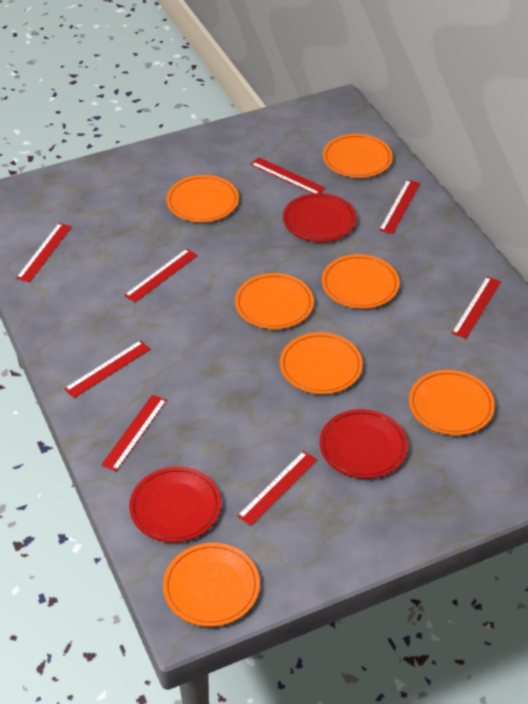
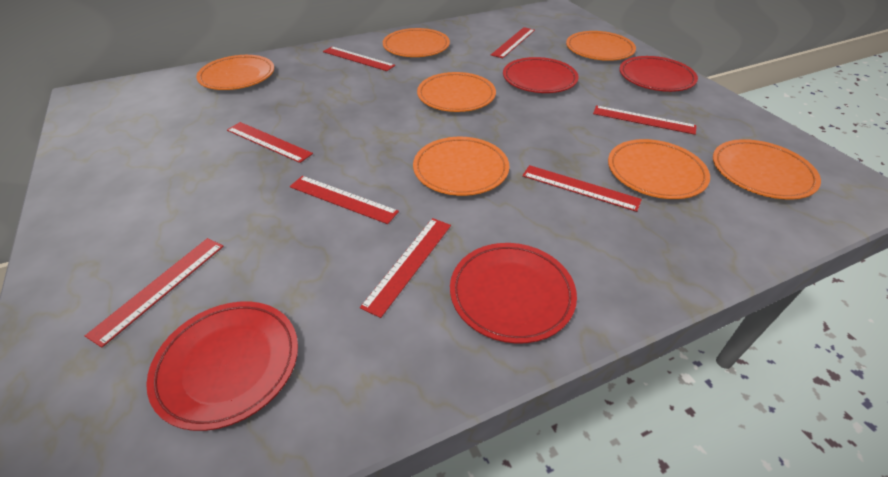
red plate: 3 -> 4

